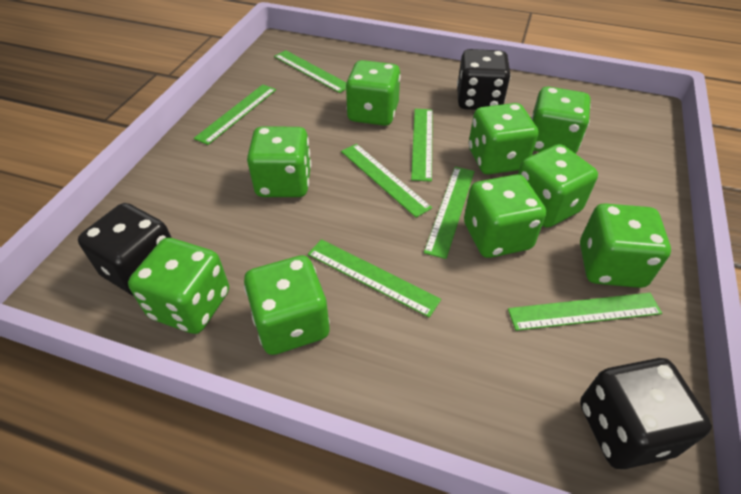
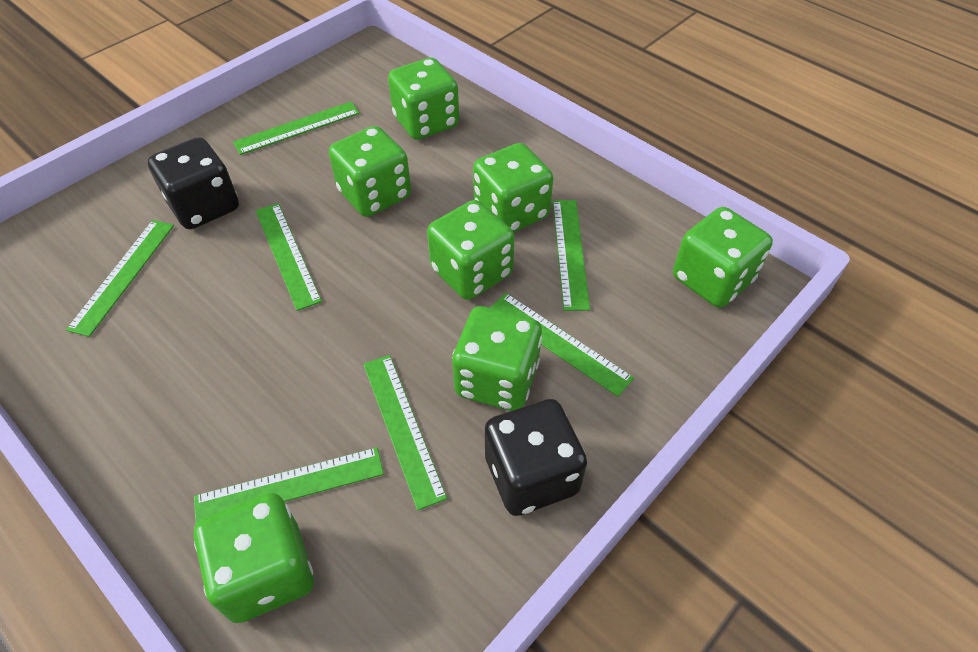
black dice: 3 -> 2
green dice: 9 -> 7

